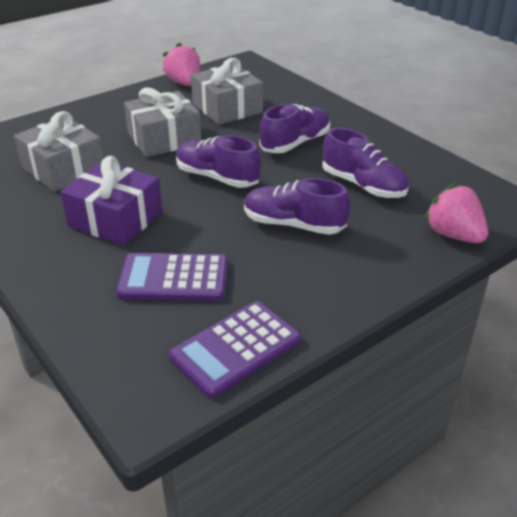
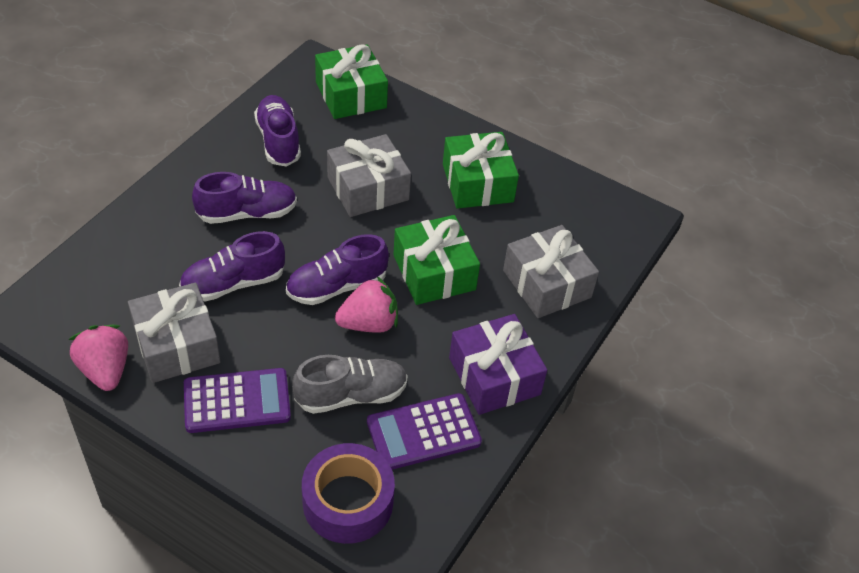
green gift: 0 -> 3
grey shoe: 0 -> 1
purple tape: 0 -> 1

